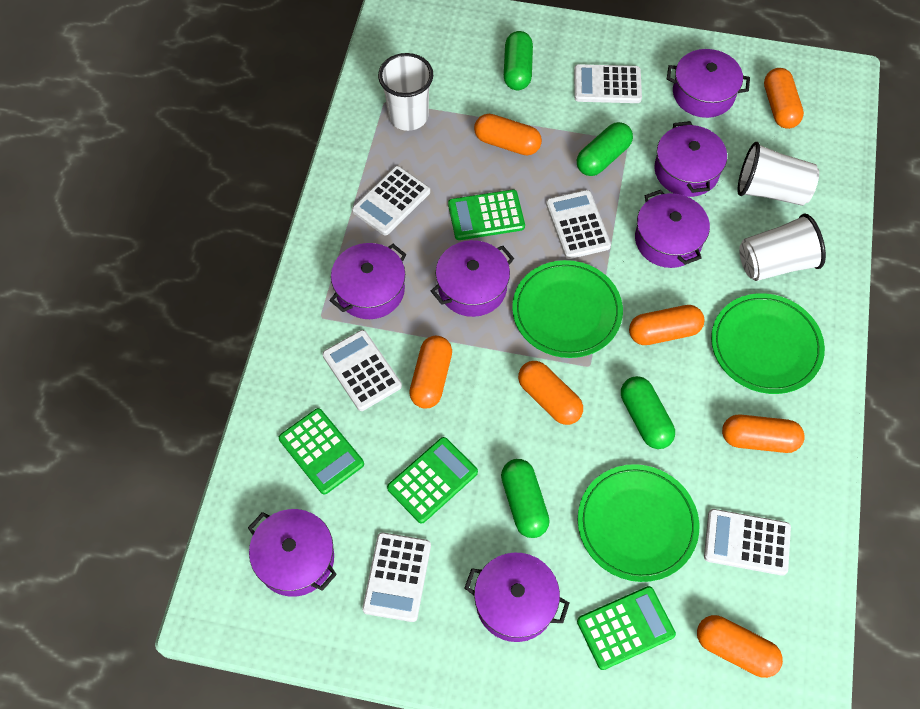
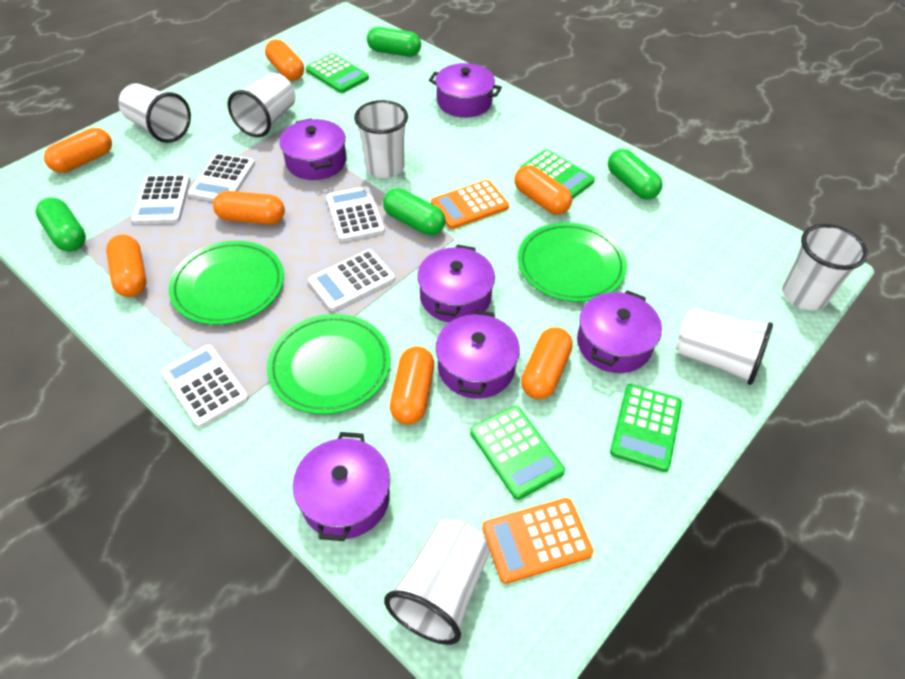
orange calculator: 0 -> 2
purple pot: 7 -> 6
white calculator: 6 -> 5
white cup: 3 -> 6

